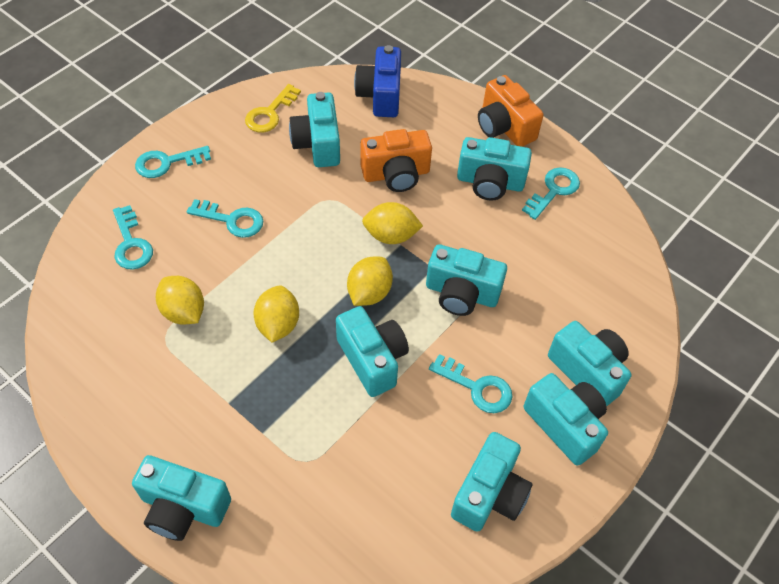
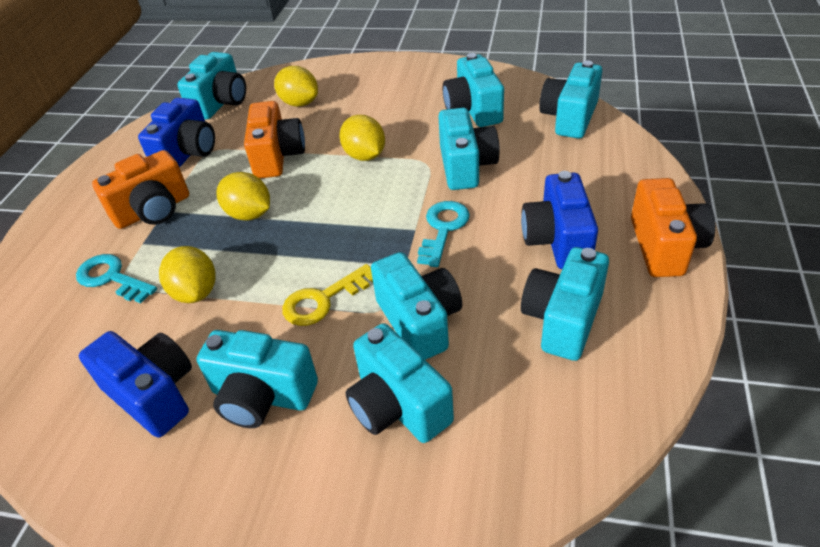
blue camera: 1 -> 3
orange camera: 2 -> 3
turquoise key: 5 -> 2

